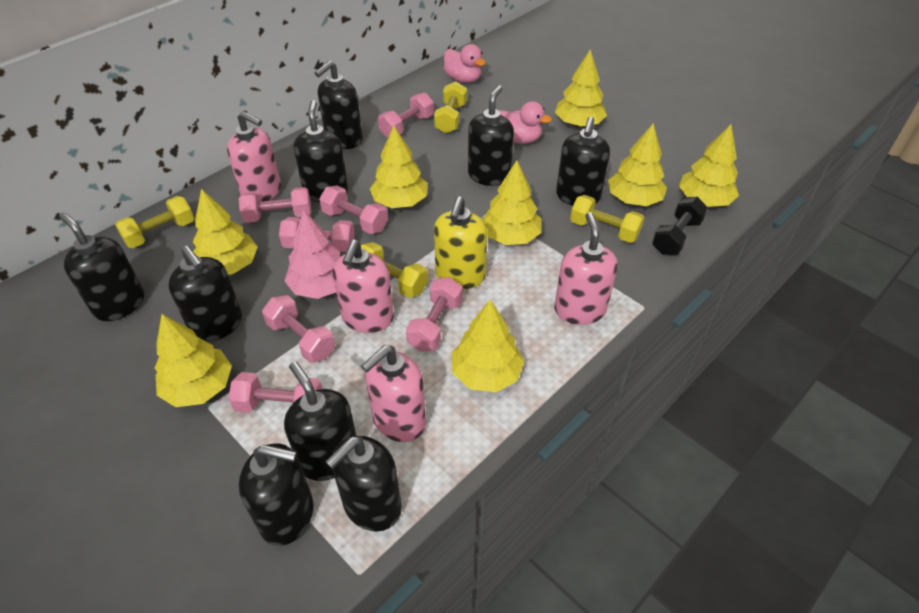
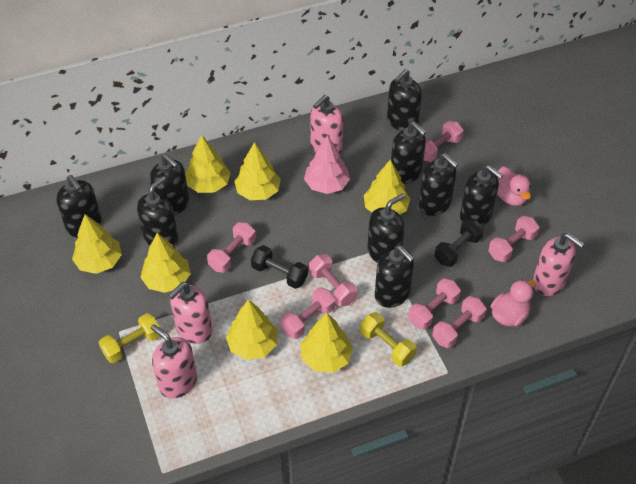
black dumbbell: 1 -> 2
yellow dumbbell: 4 -> 2
yellow soap dispenser: 1 -> 0
yellow tree: 8 -> 7

